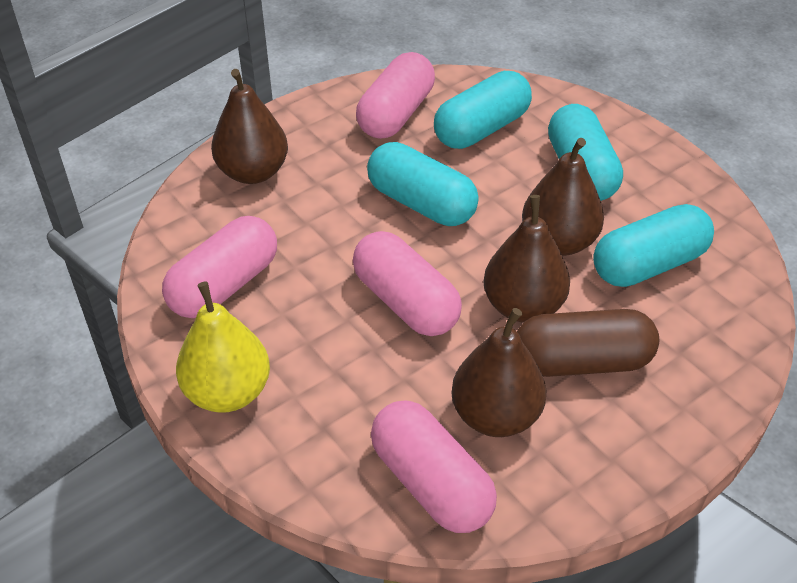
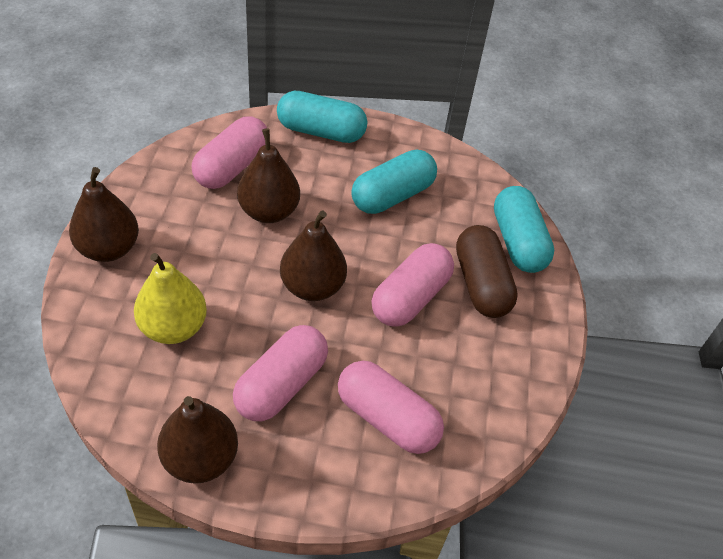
turquoise capsule: 4 -> 3

